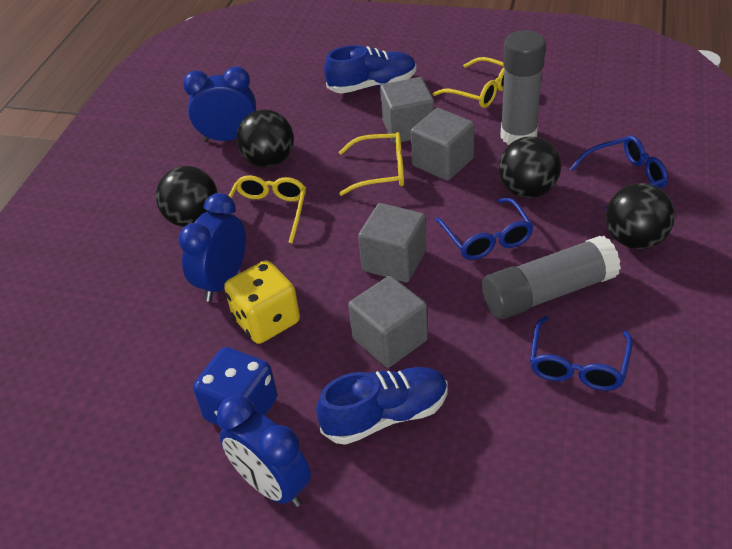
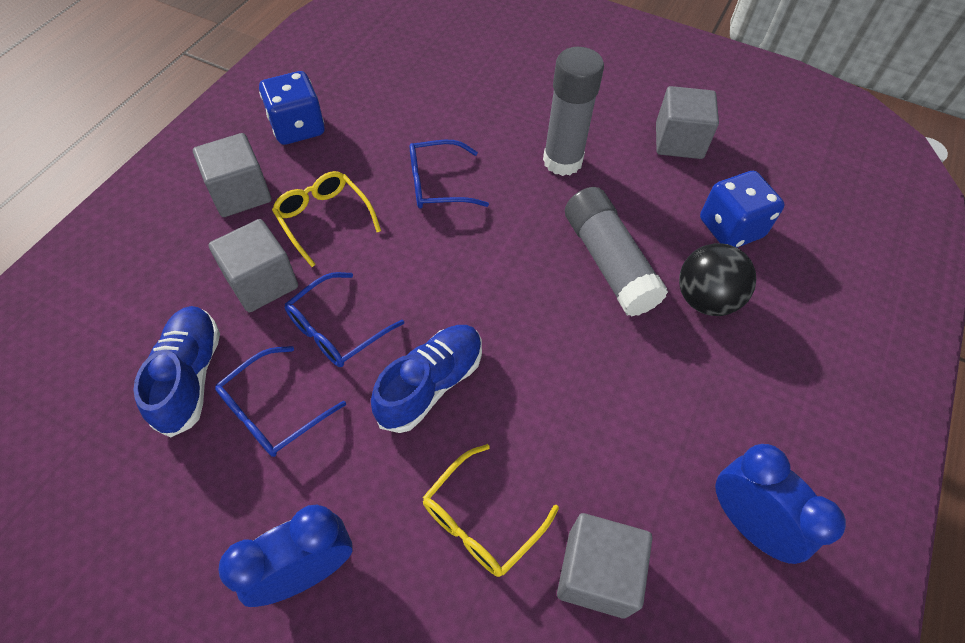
black ball: 4 -> 1
blue clock: 3 -> 2
blue dice: 1 -> 2
yellow dice: 1 -> 0
yellow glasses: 3 -> 2

